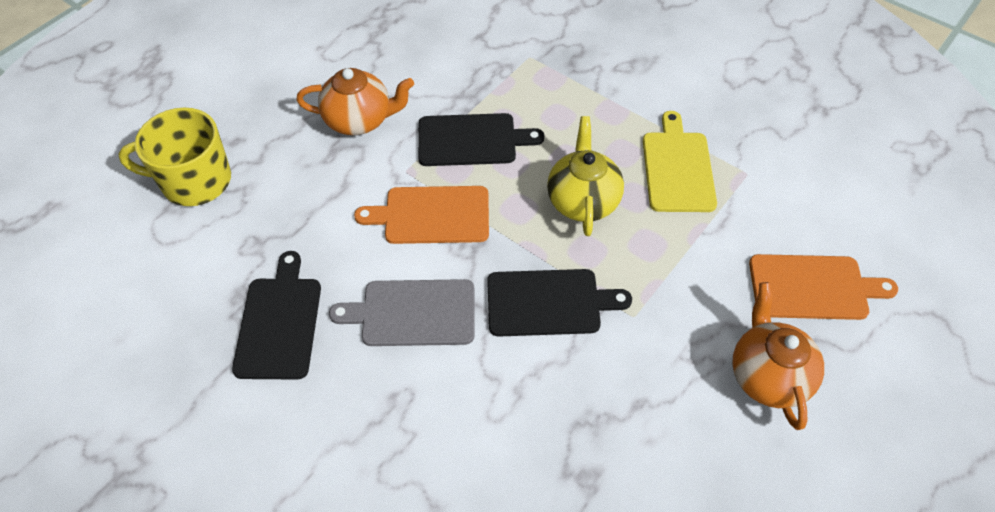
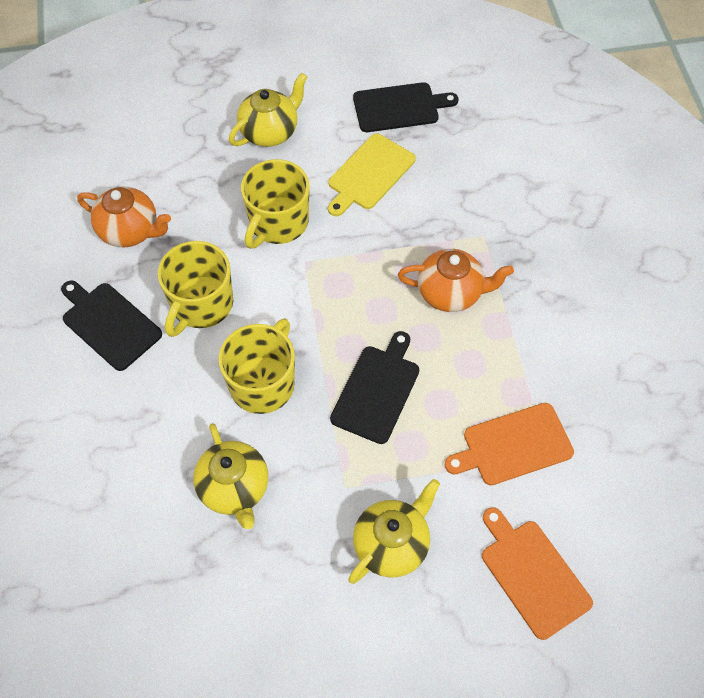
grey cutting board: 1 -> 0
yellow mug: 1 -> 3
yellow teapot: 1 -> 3

